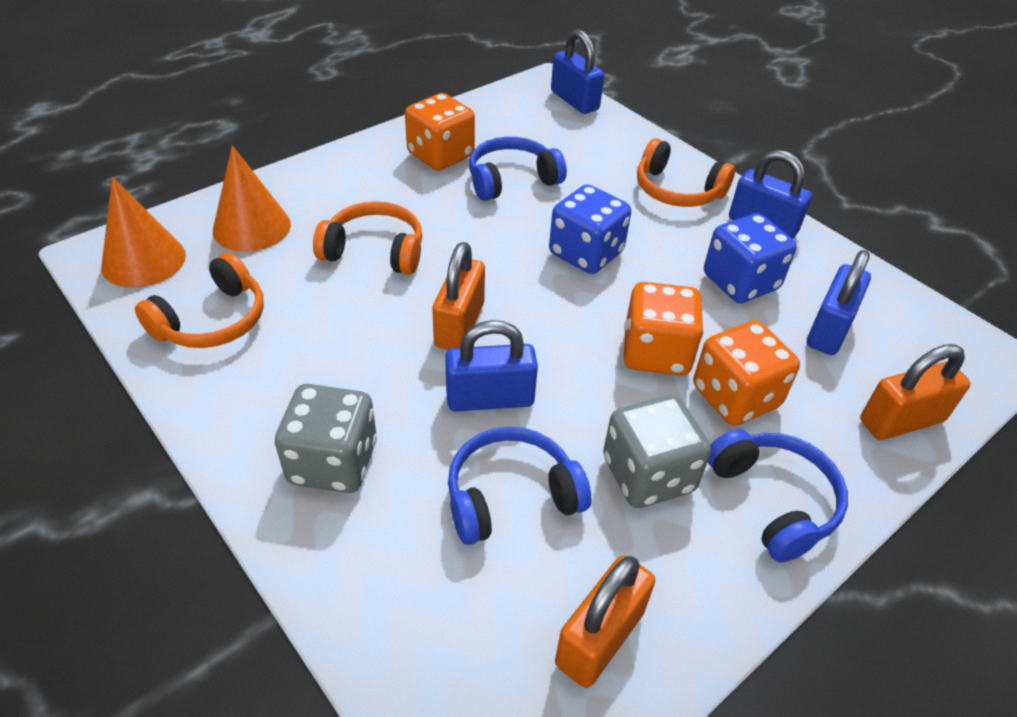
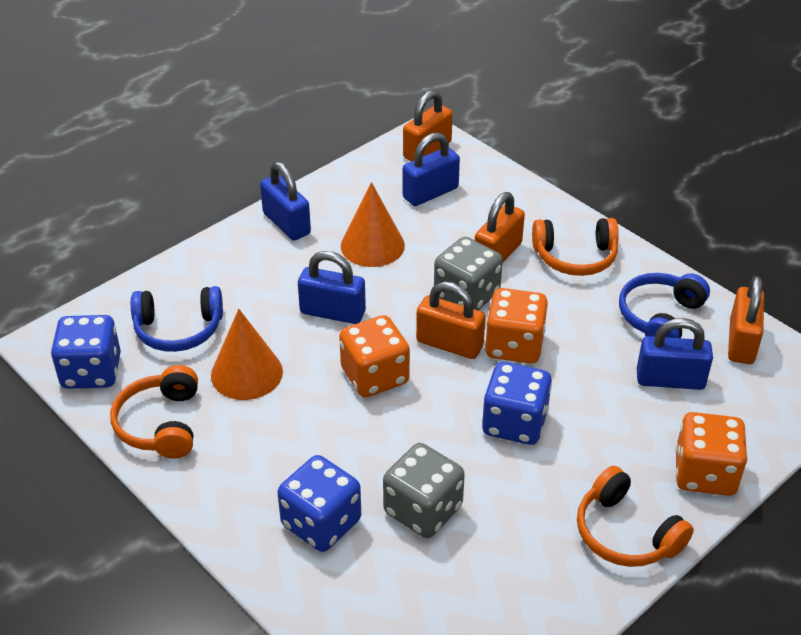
blue dice: 2 -> 3
blue headphones: 3 -> 2
orange padlock: 3 -> 4

